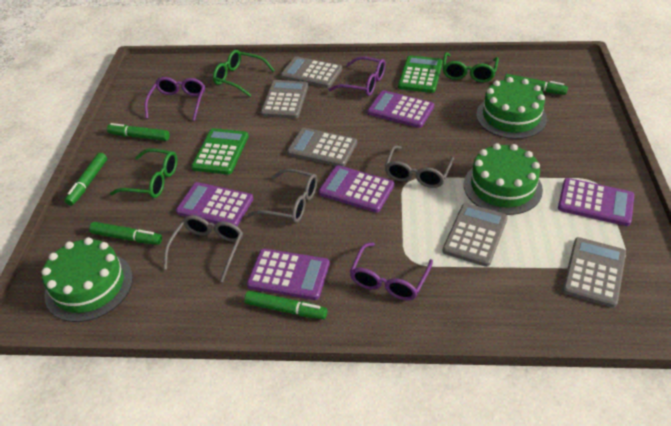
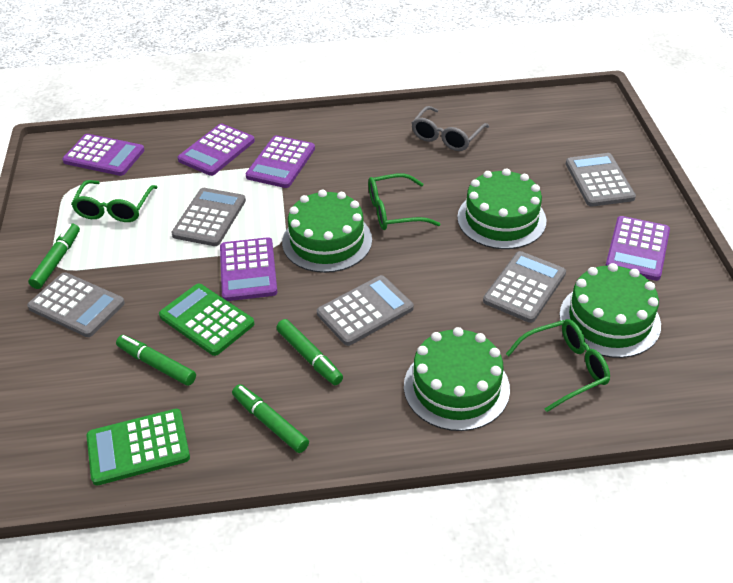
green cake: 3 -> 4
green marker: 5 -> 4
grey glasses: 3 -> 1
purple glasses: 3 -> 0

